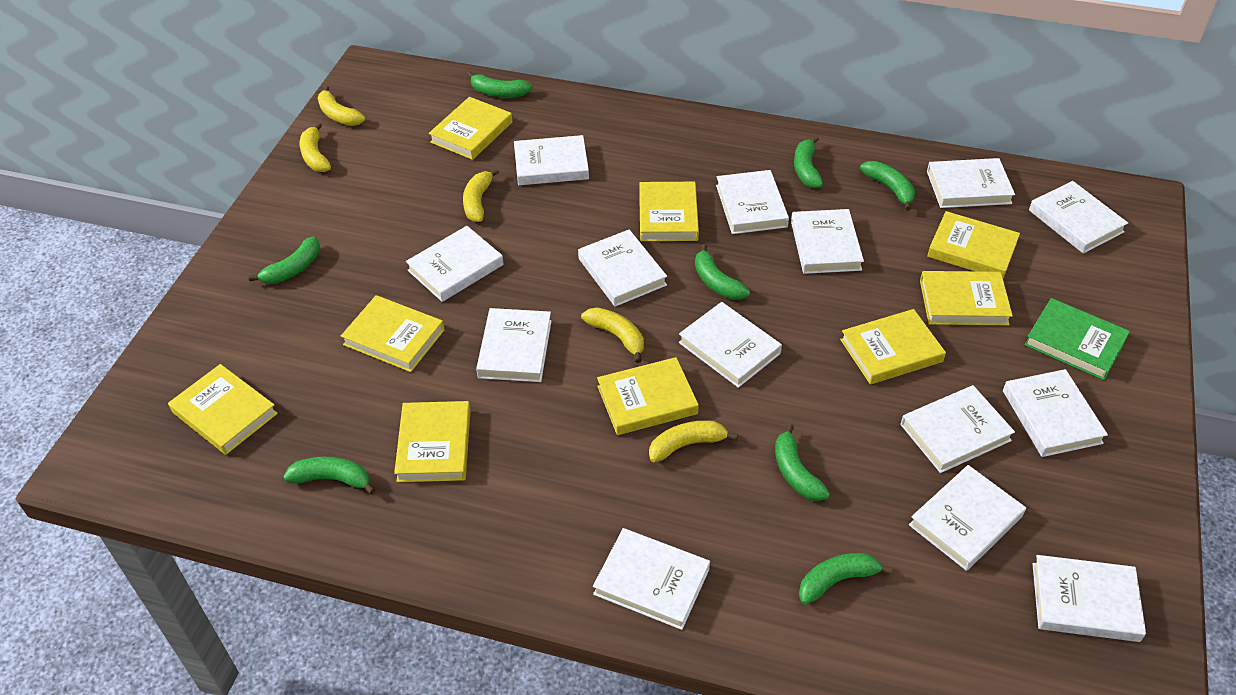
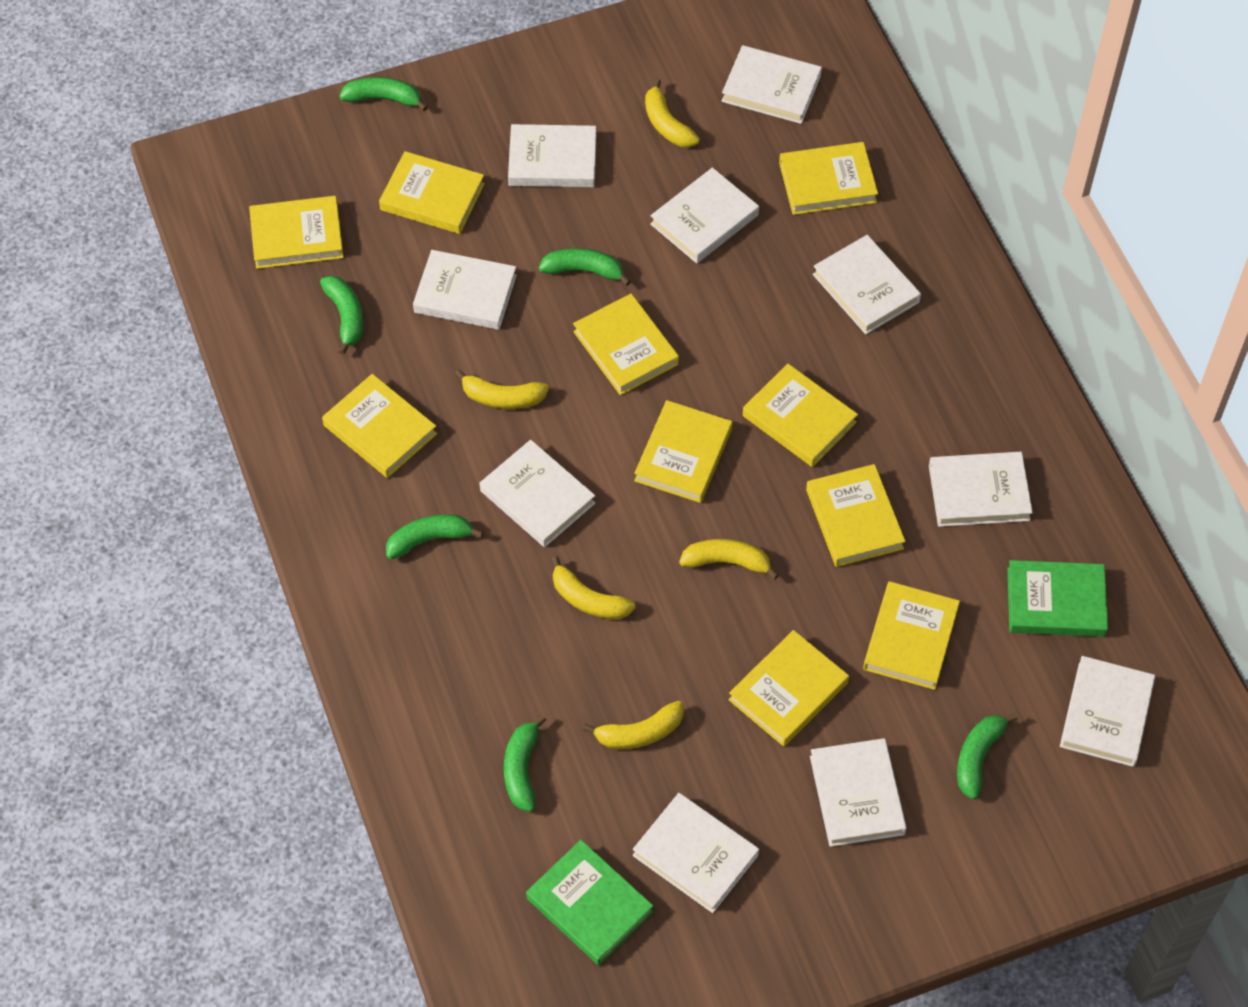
green banana: 8 -> 6
green book: 1 -> 2
white book: 14 -> 10
yellow book: 9 -> 10

